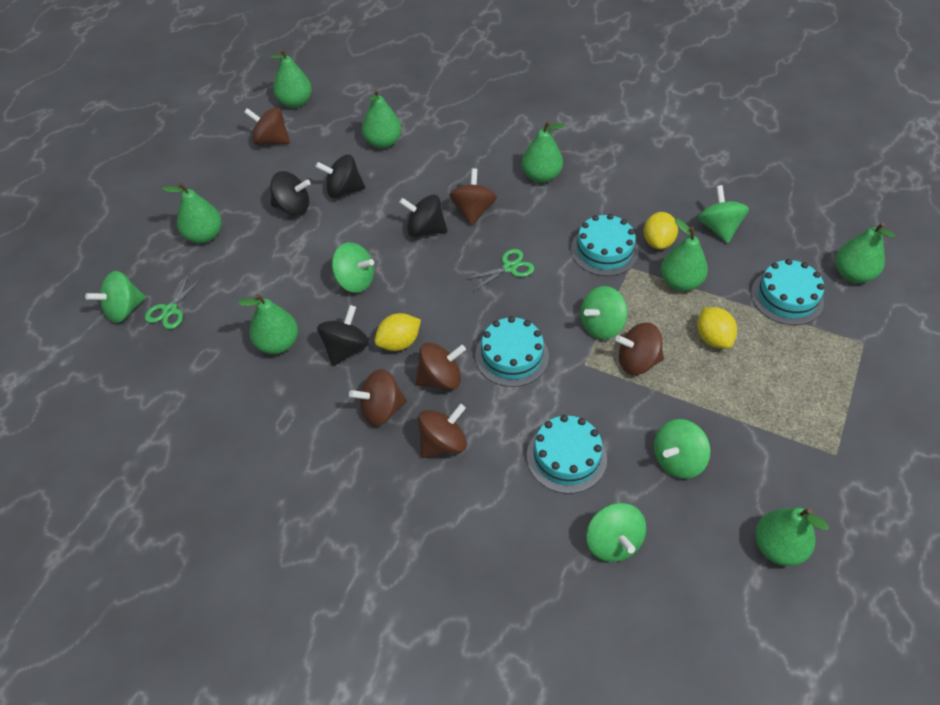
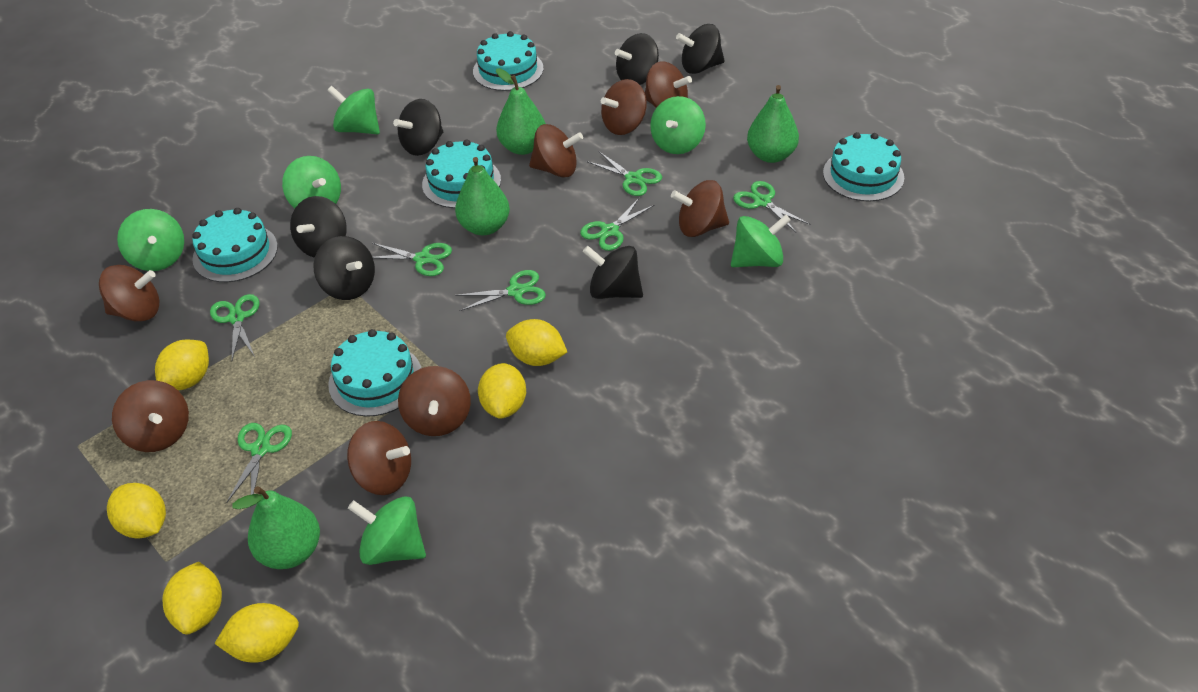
black spinning top: 4 -> 6
brown spinning top: 6 -> 8
green pear: 8 -> 4
green scissors: 2 -> 7
turquoise cake: 4 -> 5
yellow lemon: 3 -> 6

